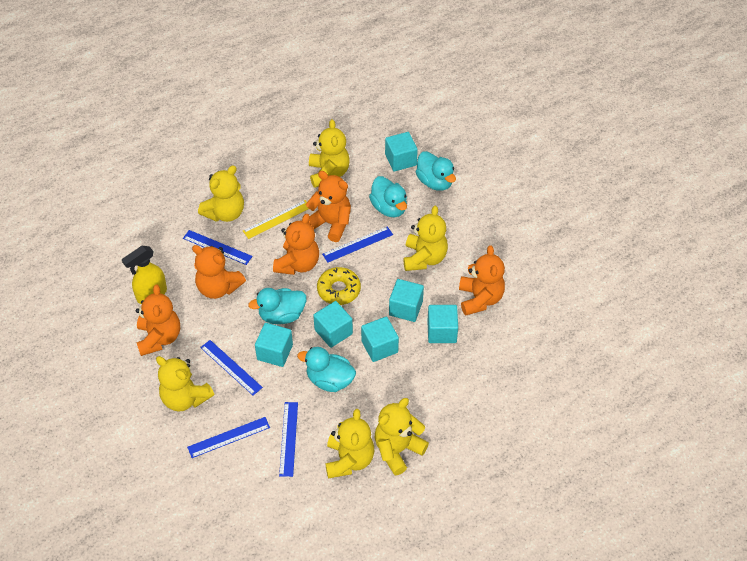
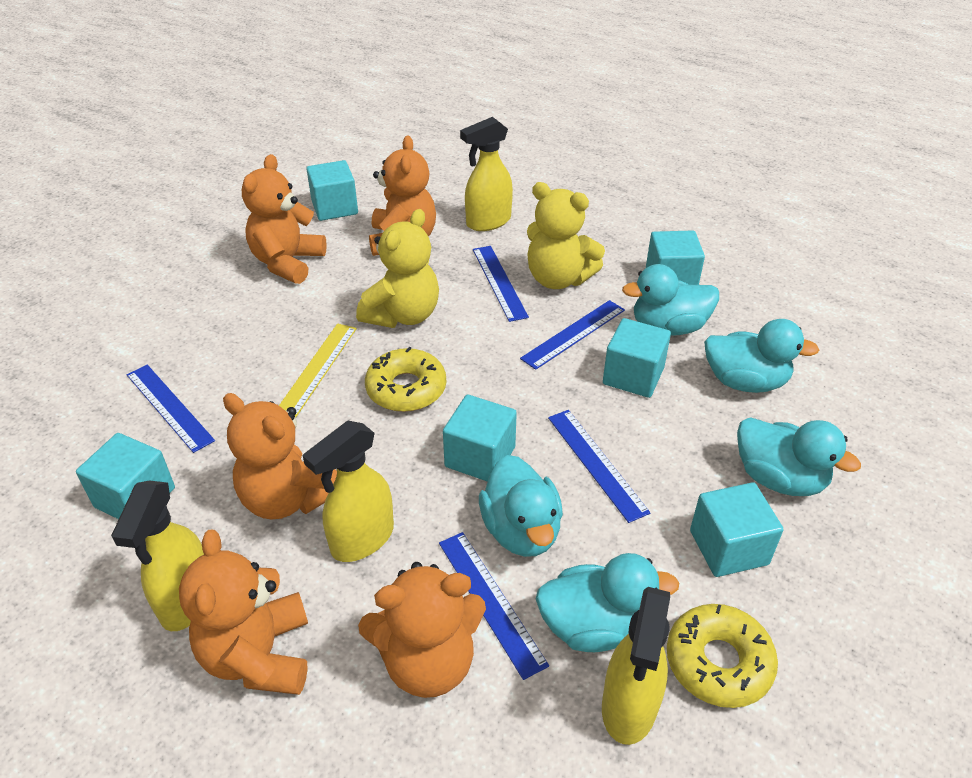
turquoise duck: 4 -> 5
yellow donut: 1 -> 2
yellow spray bottle: 1 -> 4
yellow teddy bear: 6 -> 2

